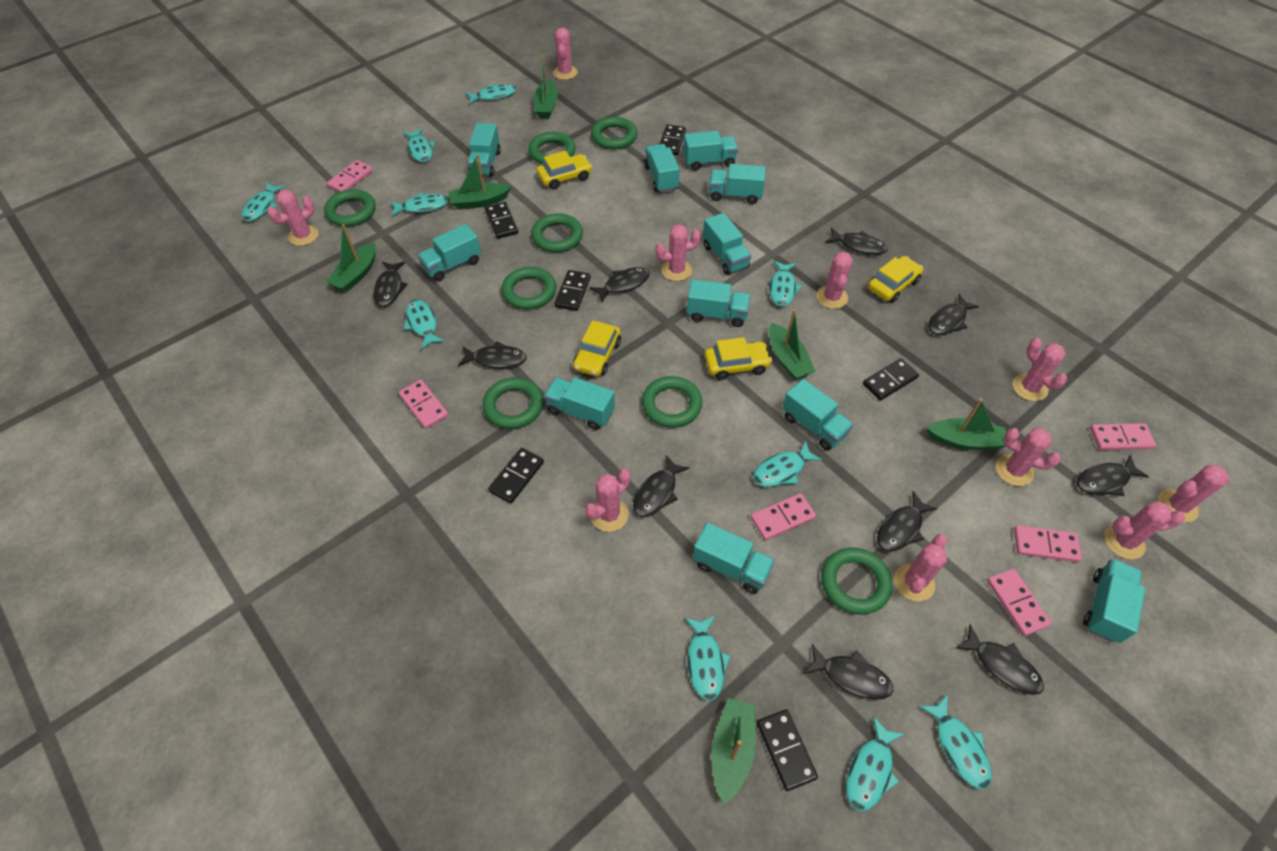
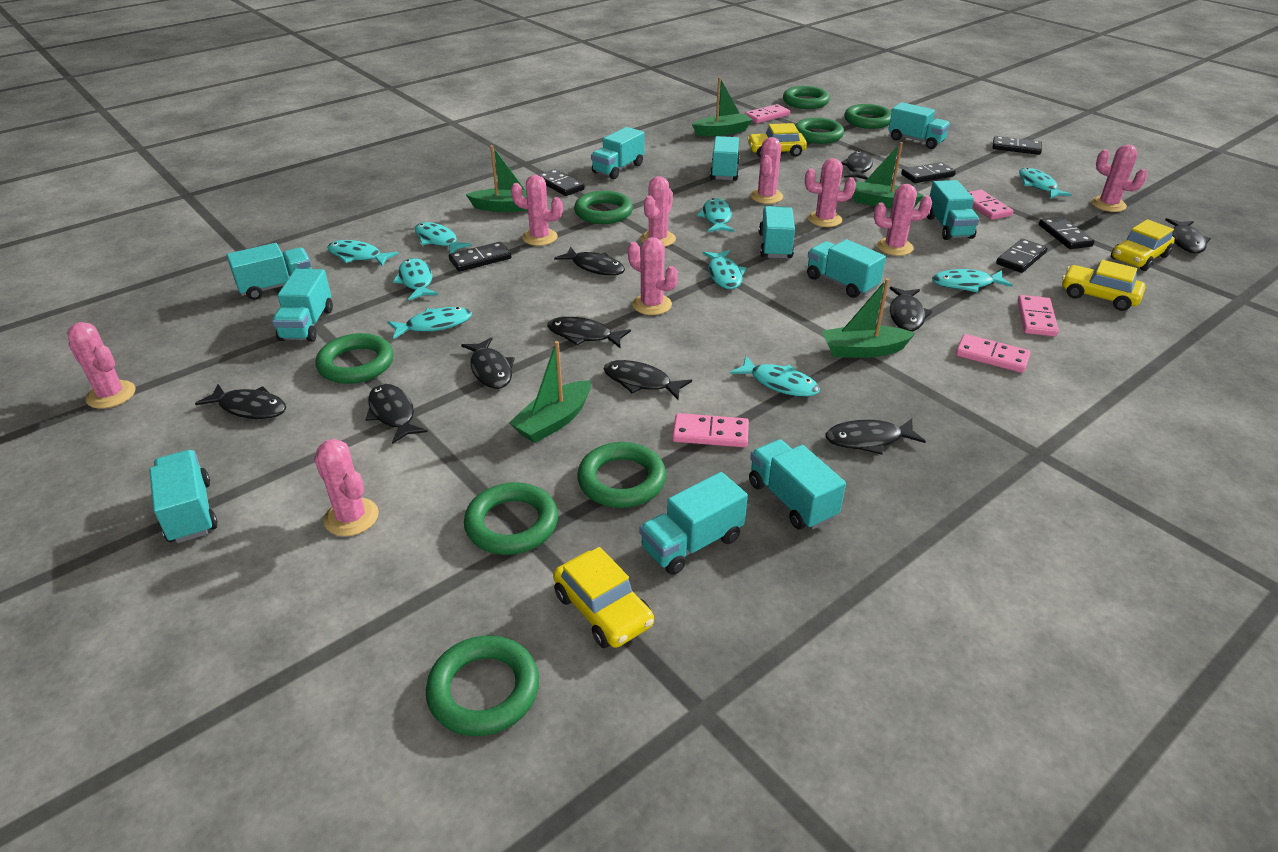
green boat: 6 -> 5
pink cactus: 10 -> 9
pink domino: 6 -> 5
turquoise fish: 10 -> 9

